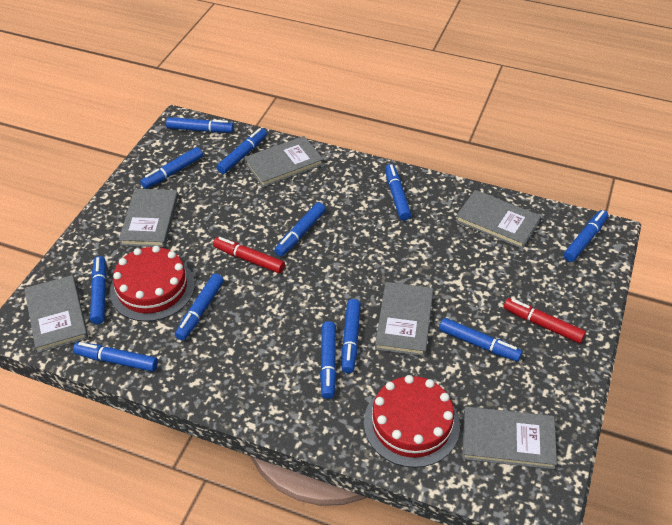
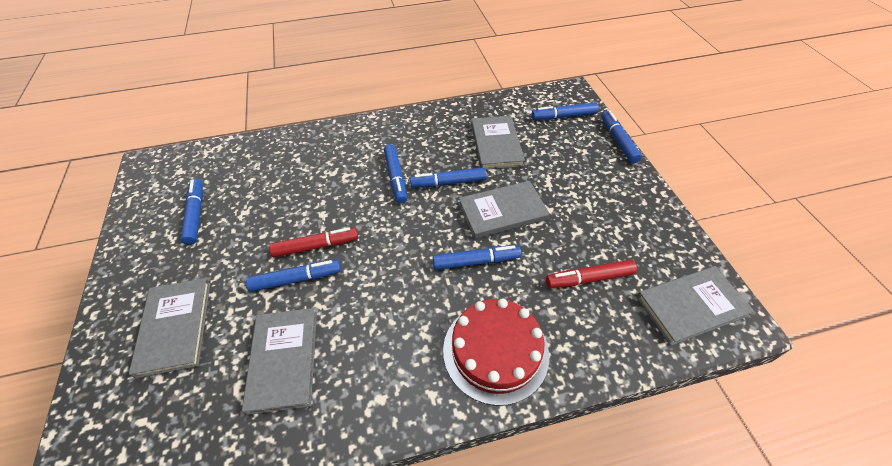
blue marker: 12 -> 7
grey book: 6 -> 5
red cake: 2 -> 1

